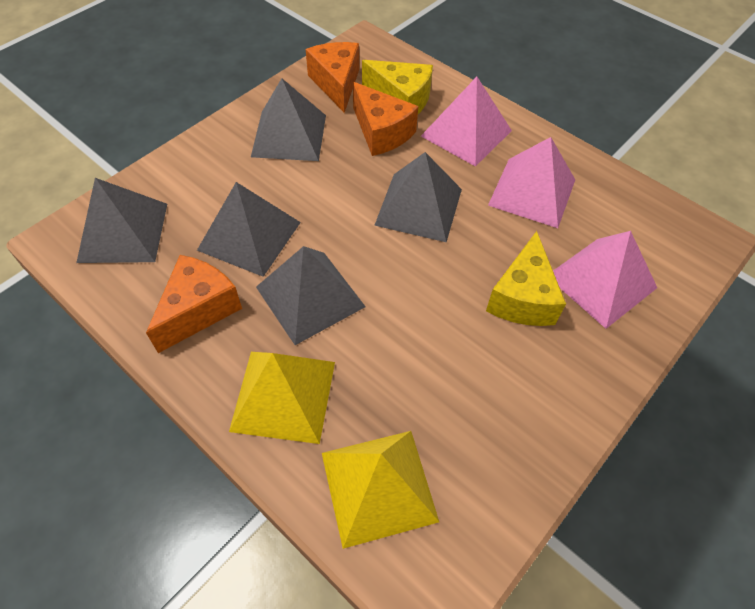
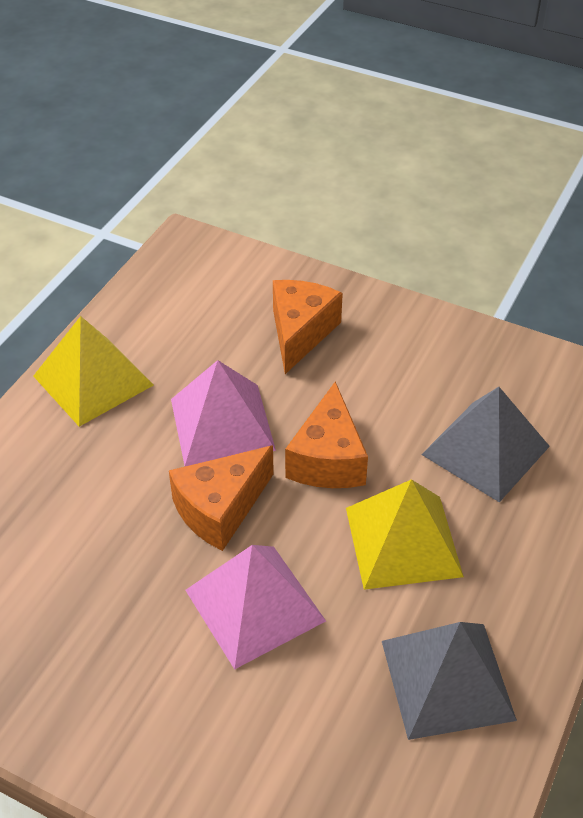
grey pyramid: 5 -> 2
pink pyramid: 3 -> 2
yellow cheese: 2 -> 0

